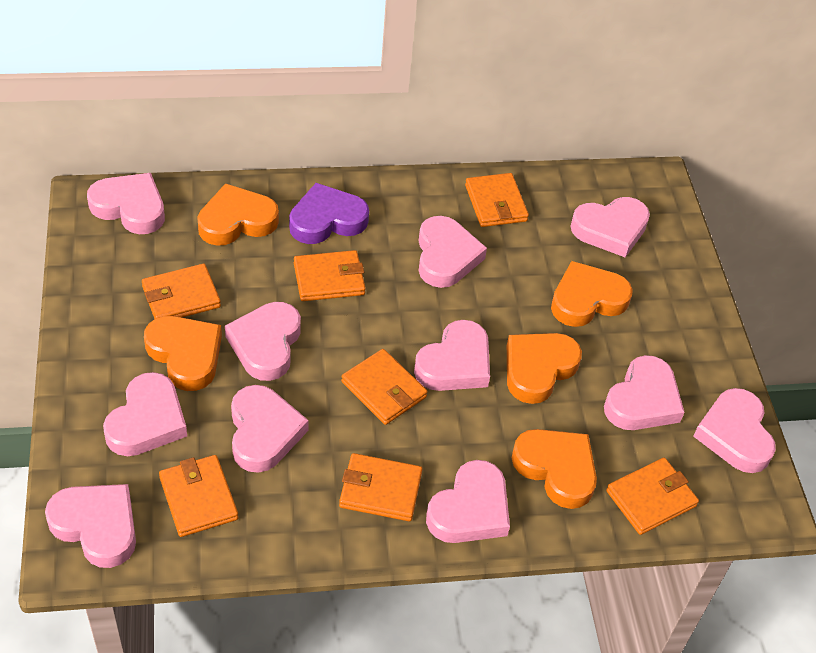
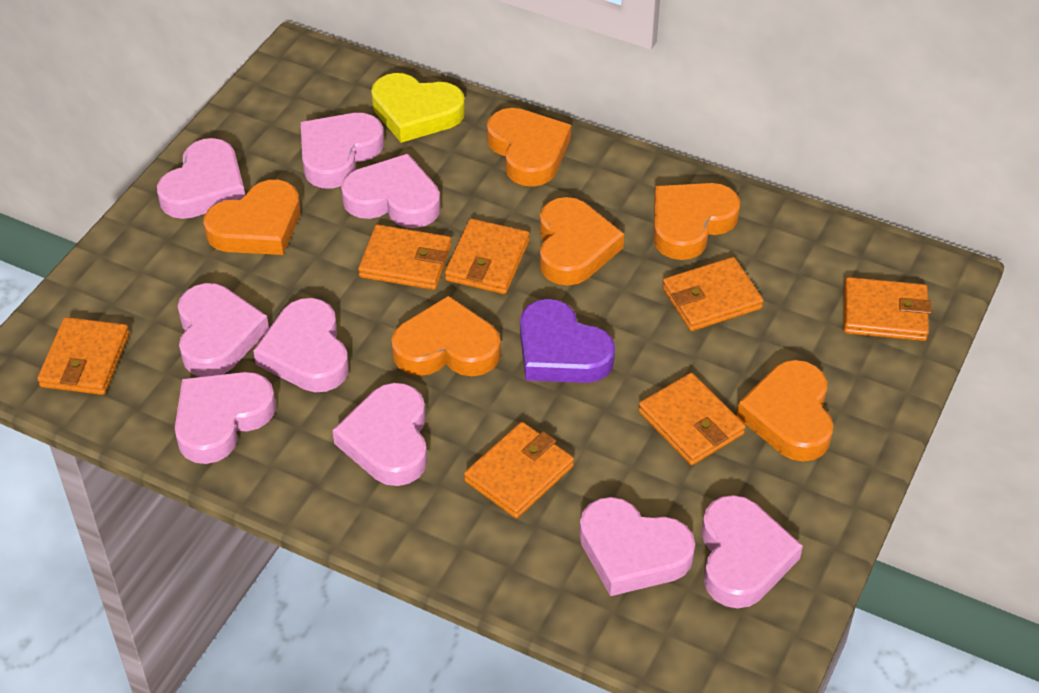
orange heart: 5 -> 6
pink heart: 11 -> 9
yellow heart: 0 -> 1

